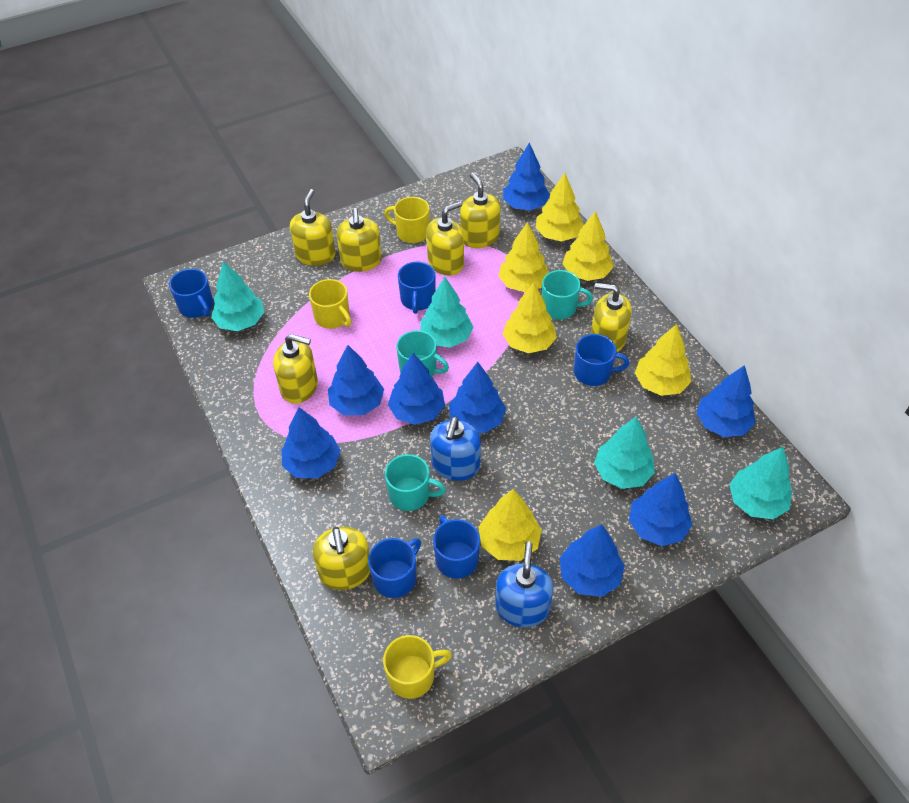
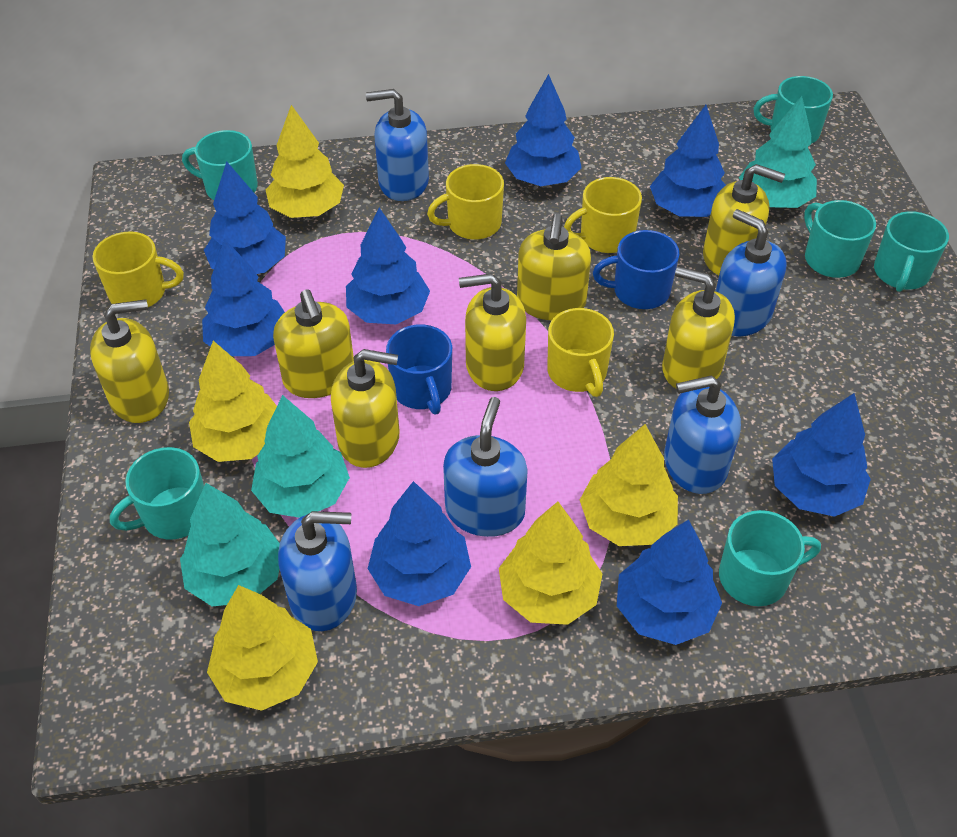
blue mug: 5 -> 2
blue soap dispenser: 2 -> 5
turquoise mug: 3 -> 6
turquoise tree: 4 -> 3
yellow mug: 3 -> 4
yellow tree: 6 -> 5

